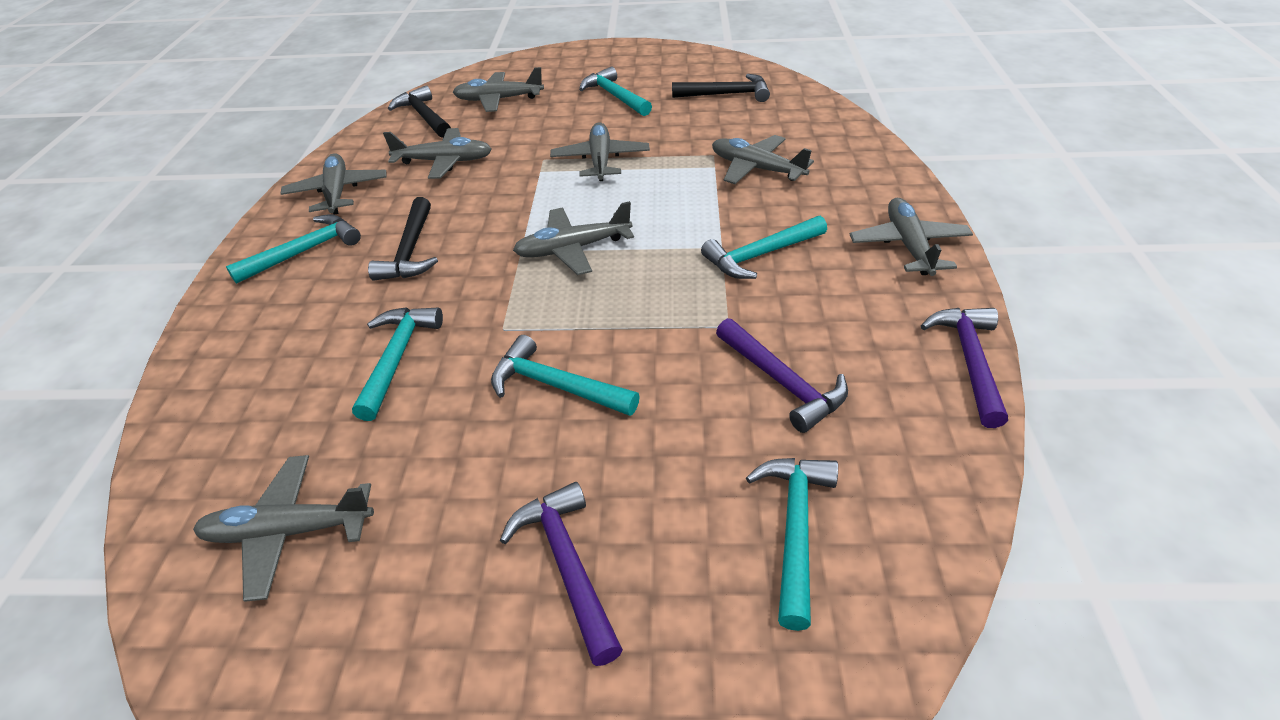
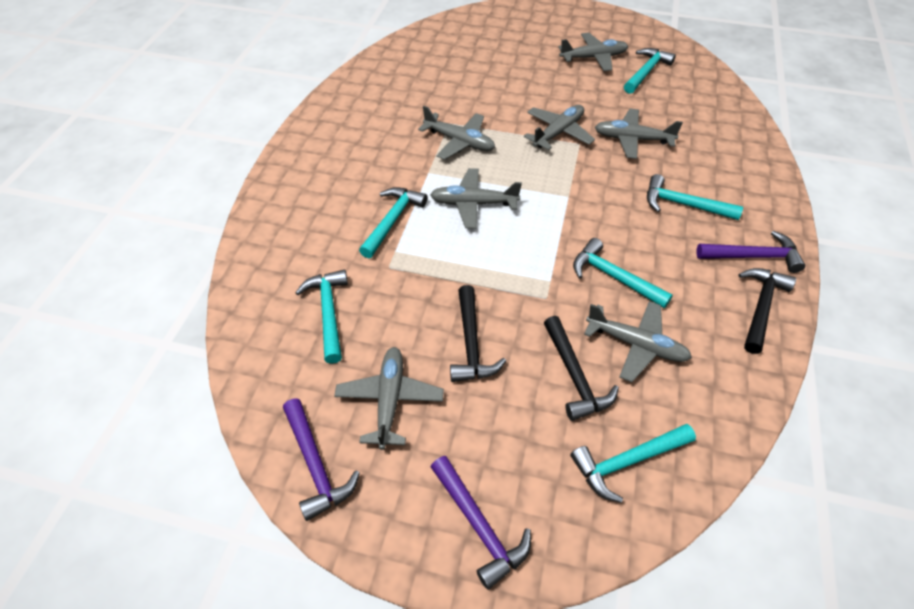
grey plane: 8 -> 7

